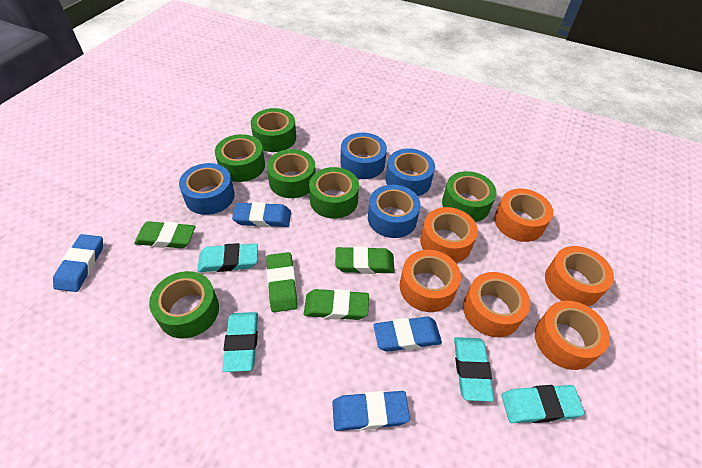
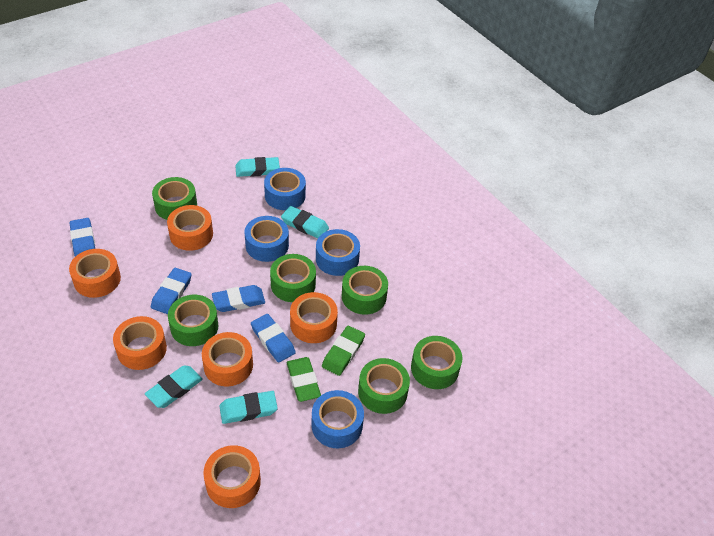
green eraser: 4 -> 2

